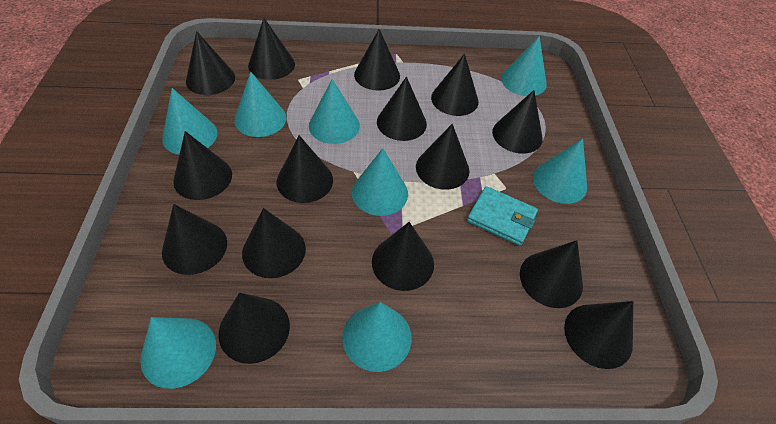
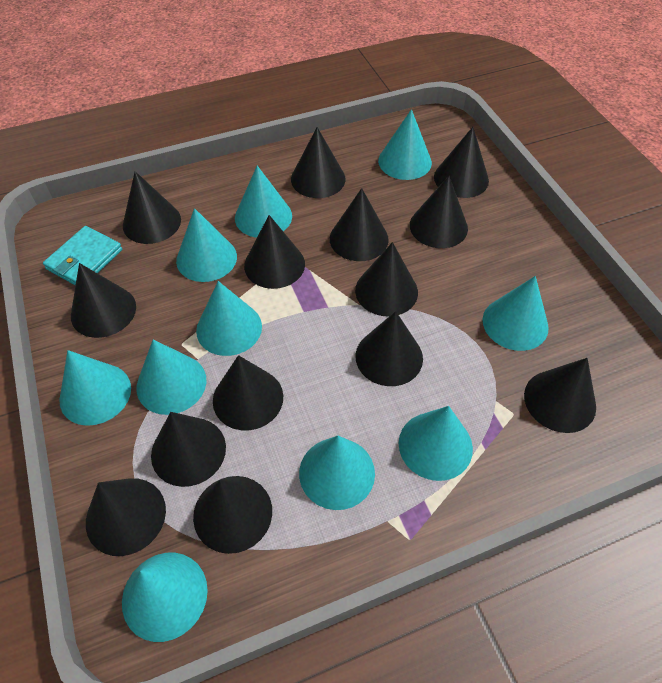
black cone: 15 -> 14
turquoise cone: 8 -> 10

